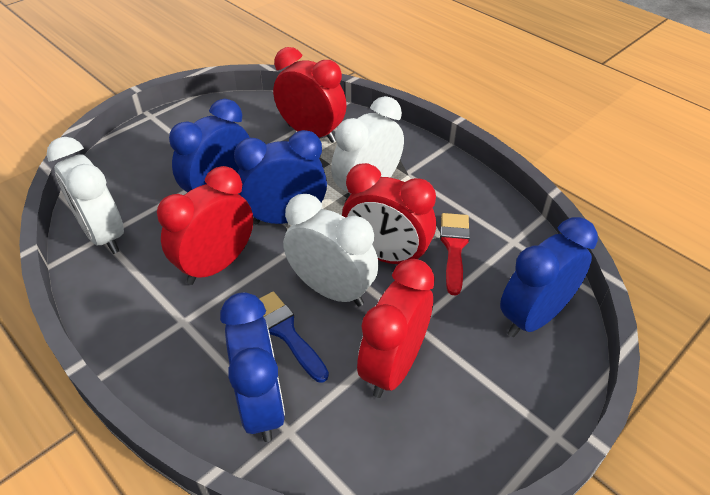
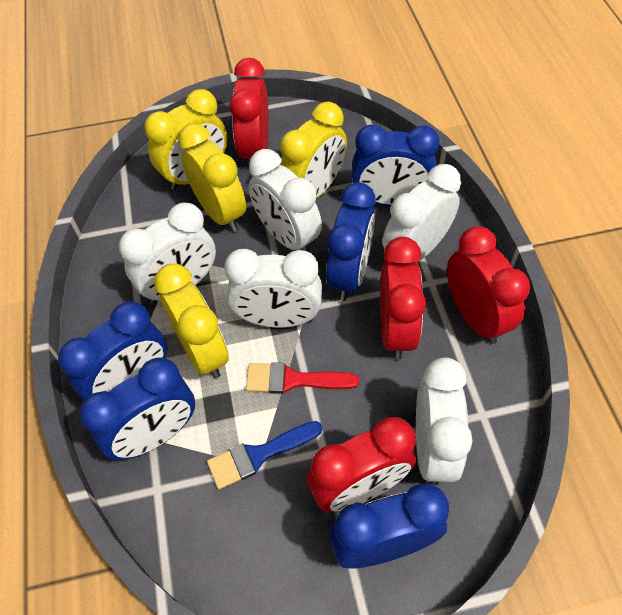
blue clock: 4 -> 5
white clock: 3 -> 5
yellow clock: 0 -> 4

